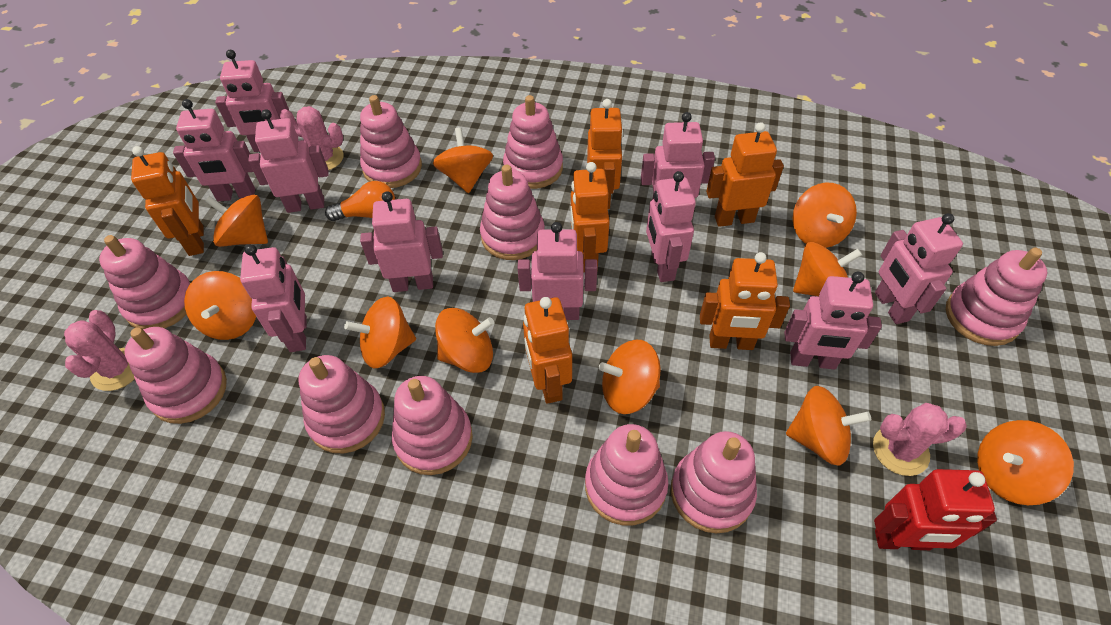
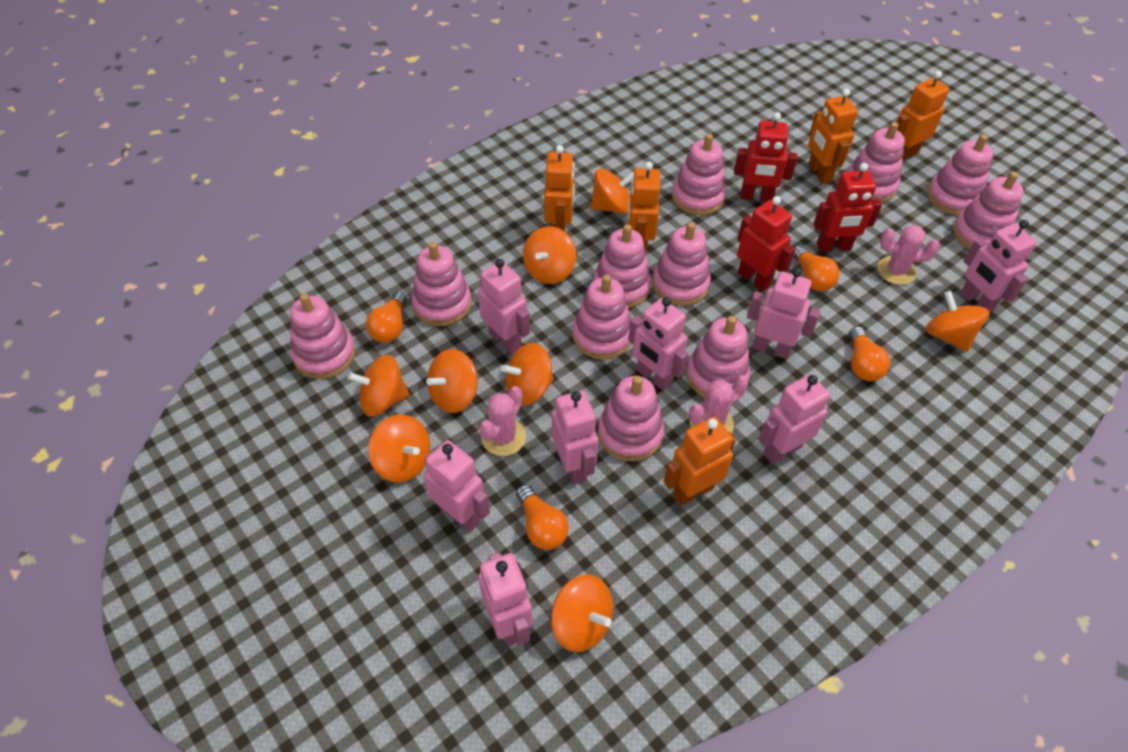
orange light bulb: 1 -> 4
orange robot: 6 -> 5
orange spinning top: 10 -> 8
pink robot: 10 -> 8
pink stacking toy: 10 -> 11
red robot: 1 -> 3

